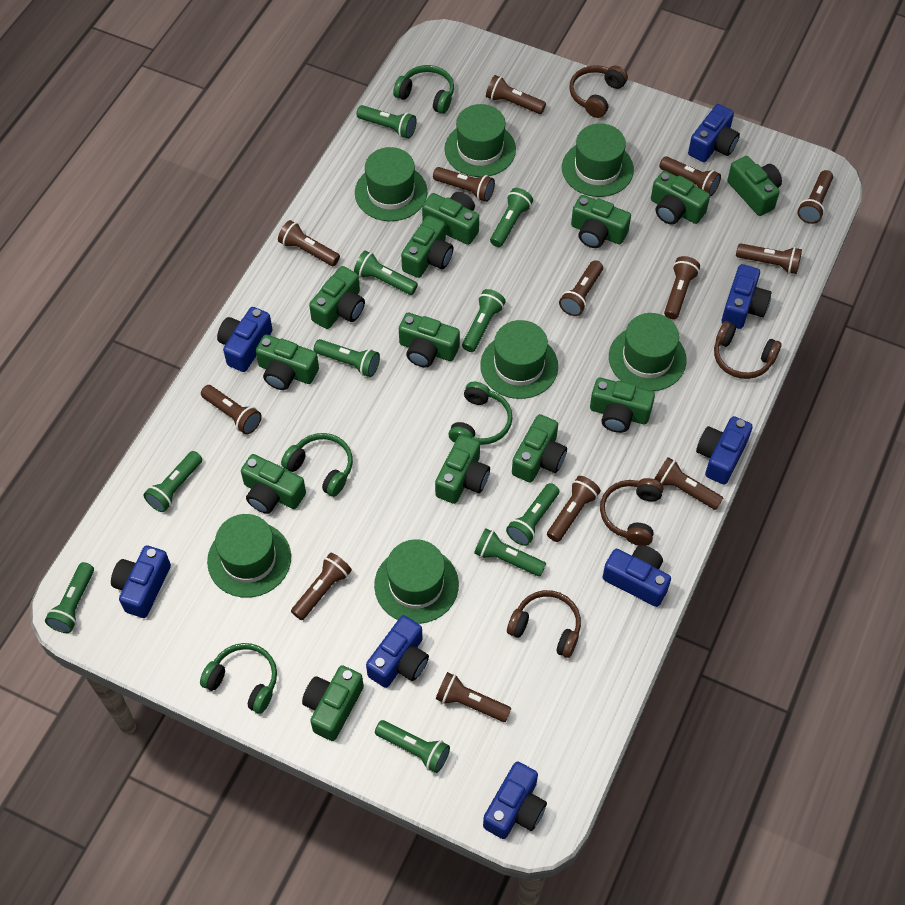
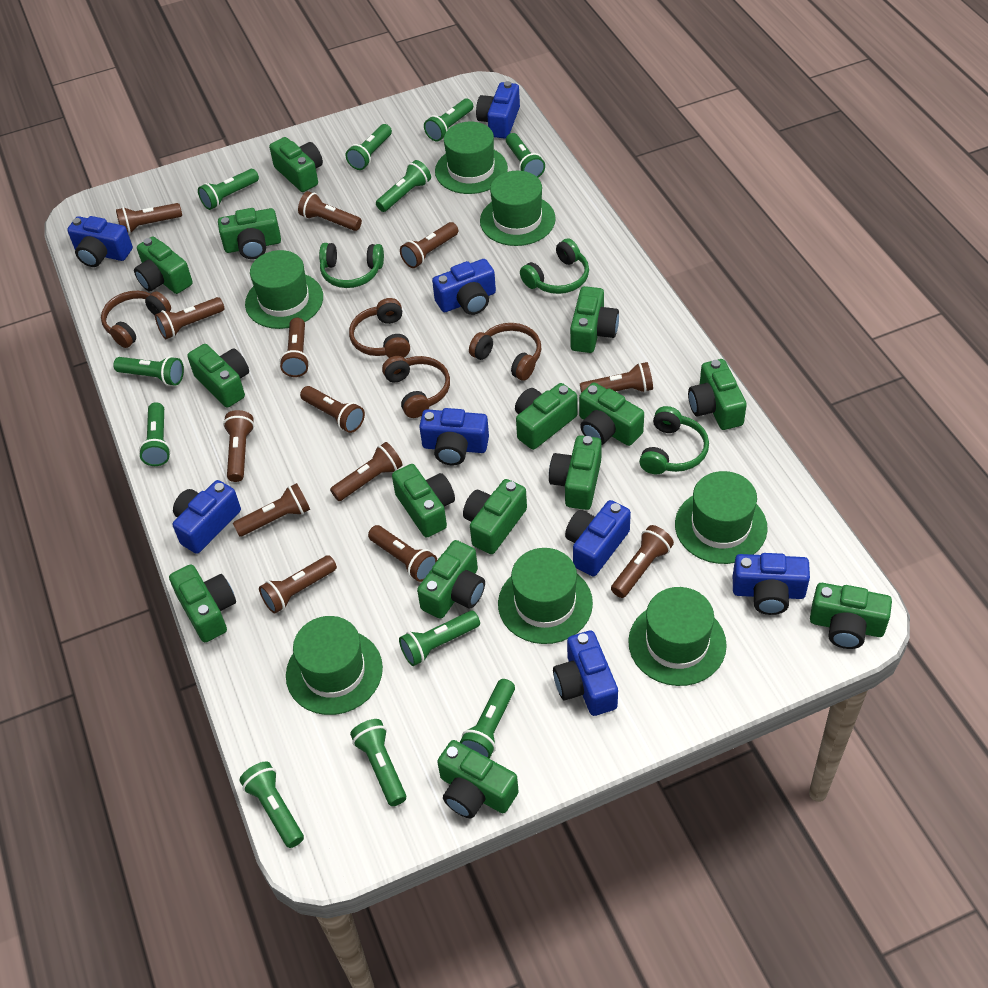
green camera: 13 -> 15
green flashlight: 10 -> 11
green headphones: 4 -> 3

